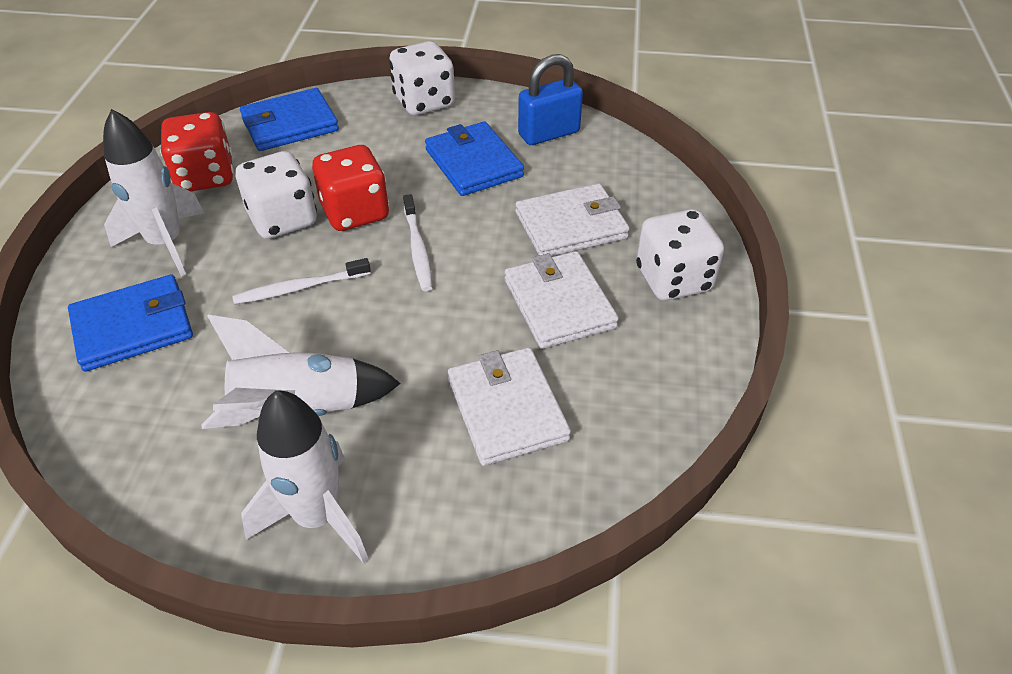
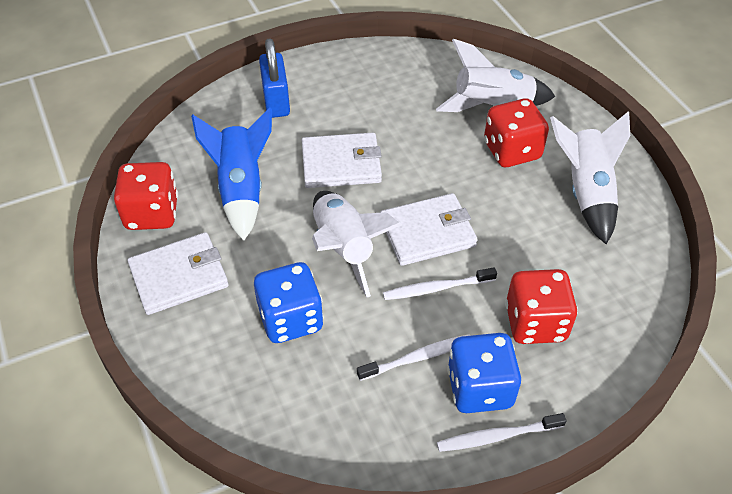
blue dice: 0 -> 2
blue rocket: 0 -> 1
blue wallet: 3 -> 0
red dice: 2 -> 3
white dice: 3 -> 0
white toothbrush: 2 -> 3

